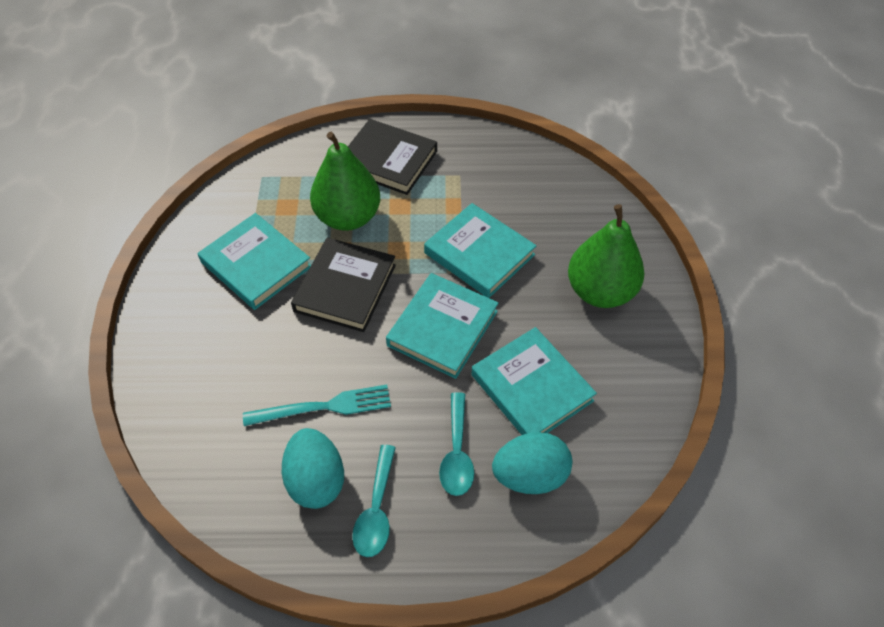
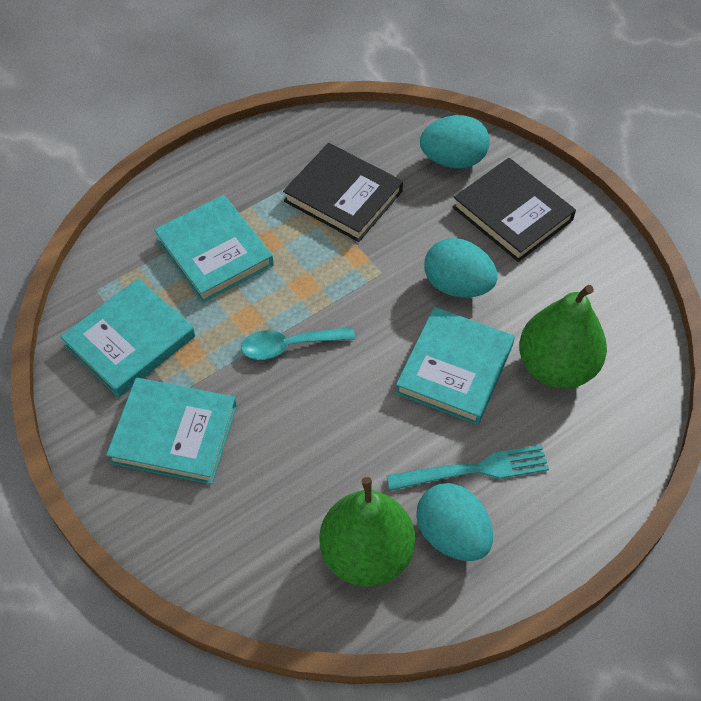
turquoise egg: 2 -> 3
turquoise spoon: 2 -> 1

